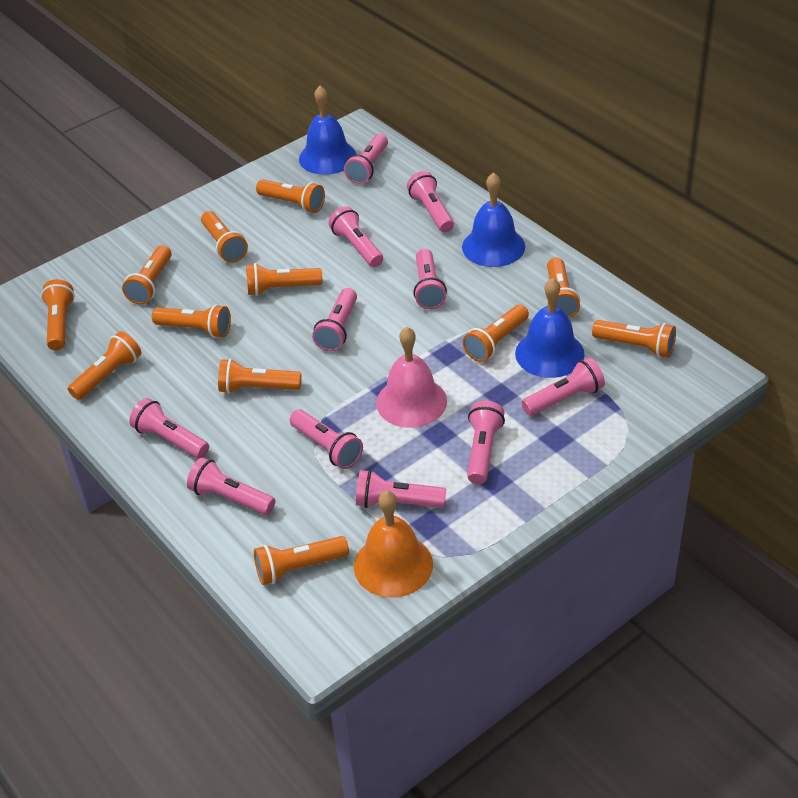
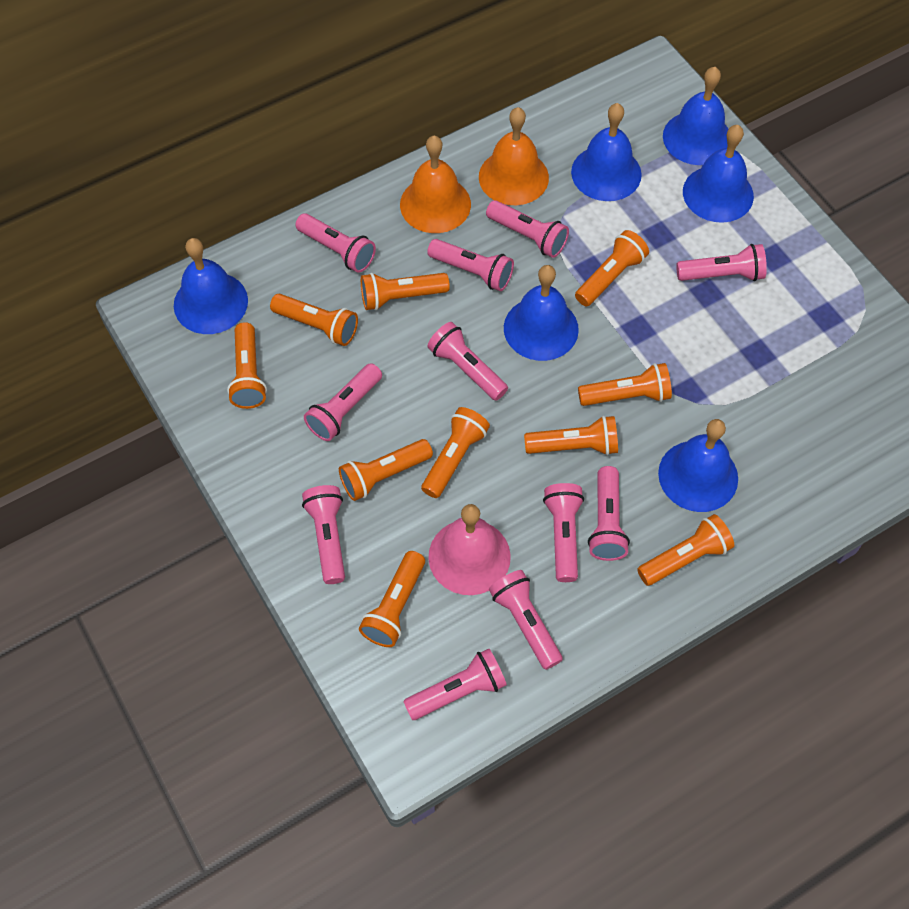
blue bell: 3 -> 6
orange bell: 1 -> 2
orange flashlight: 12 -> 10

